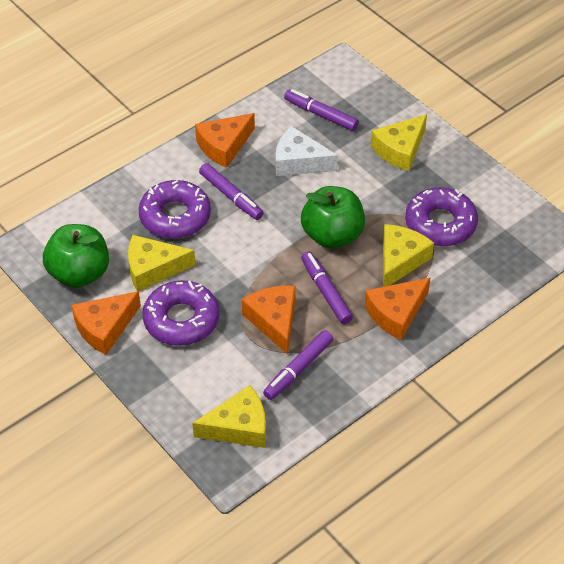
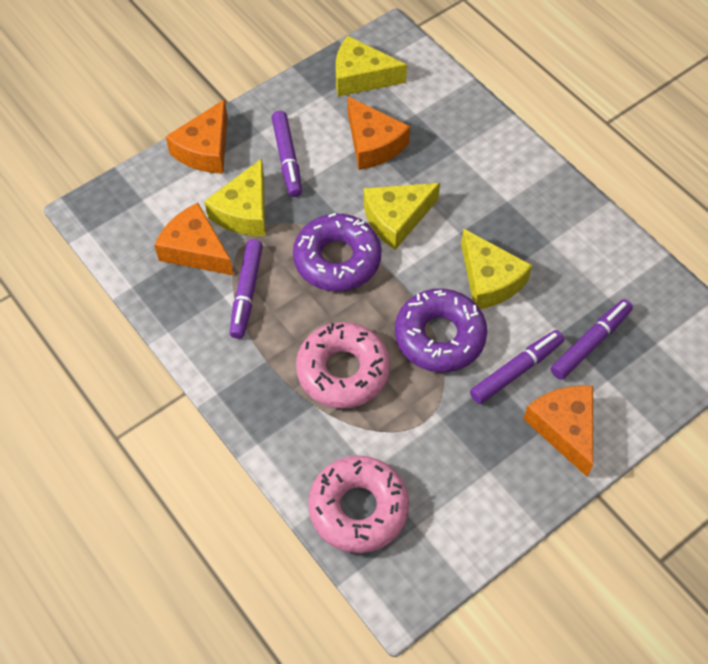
green apple: 2 -> 0
pink donut: 0 -> 2
purple donut: 3 -> 2
white cheese: 1 -> 0

